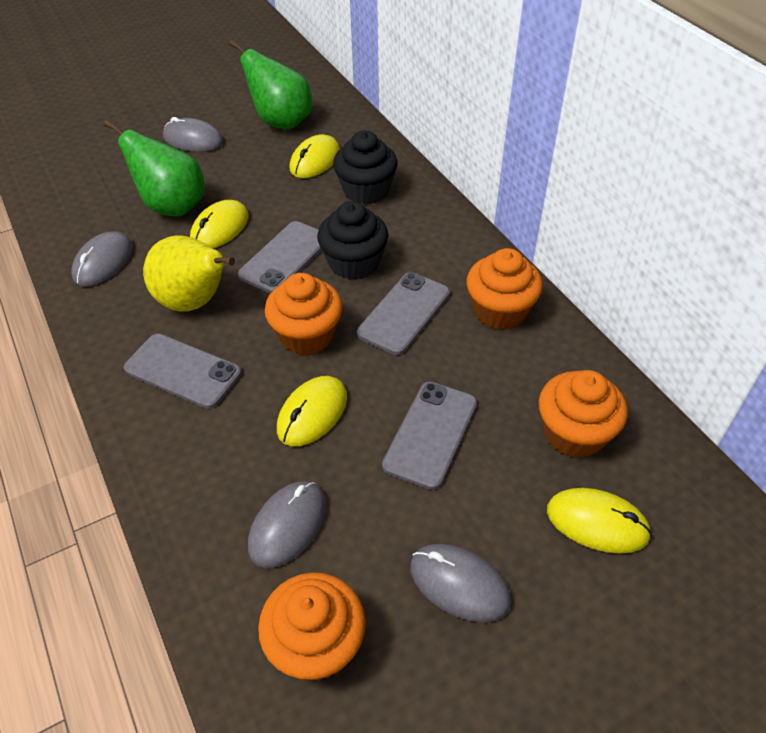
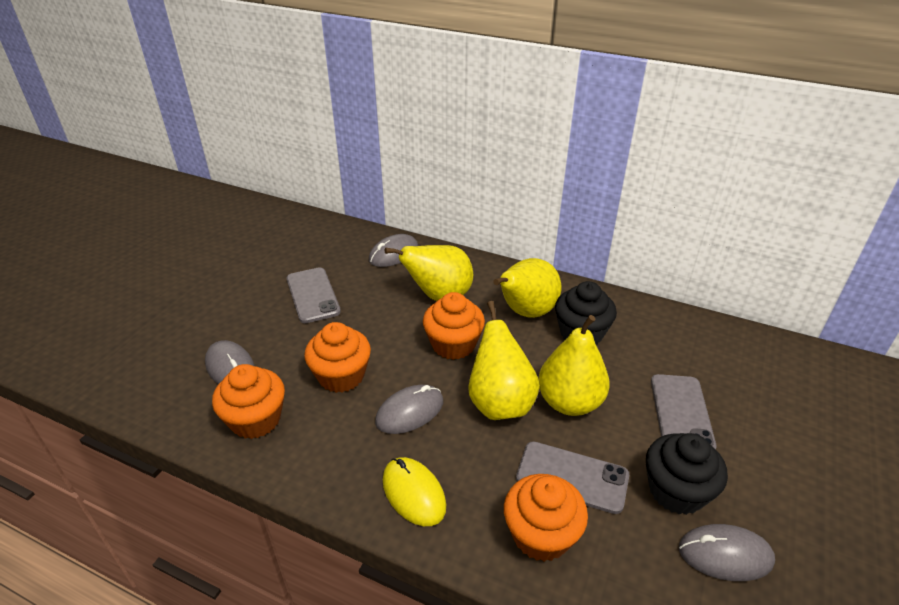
green pear: 2 -> 0
grey phone: 4 -> 3
yellow mouse: 4 -> 1
yellow pear: 1 -> 4

